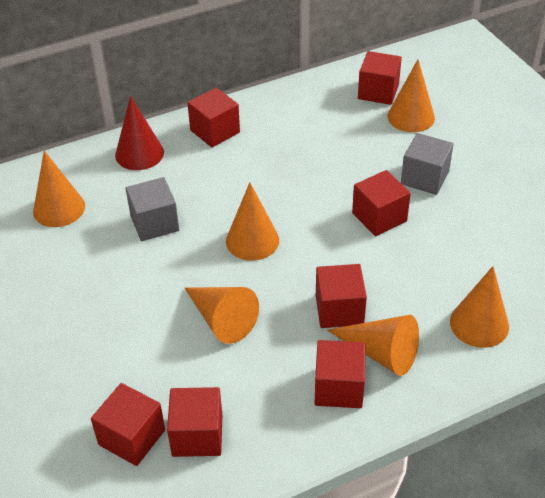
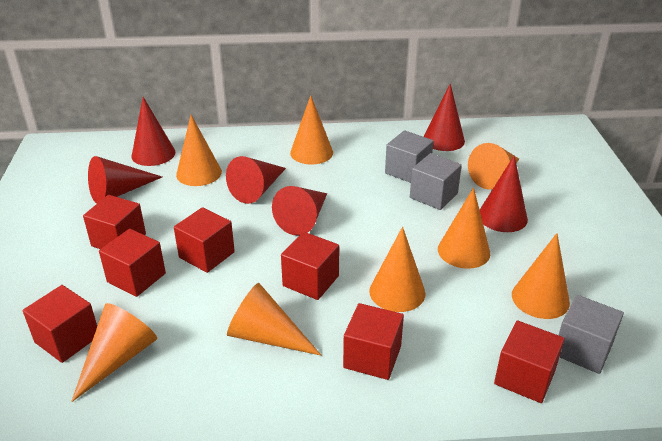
grey cube: 2 -> 3
orange cone: 6 -> 8
red cone: 1 -> 6

